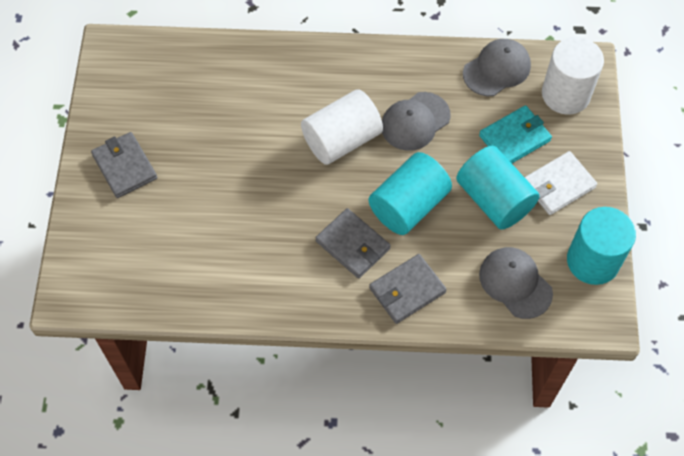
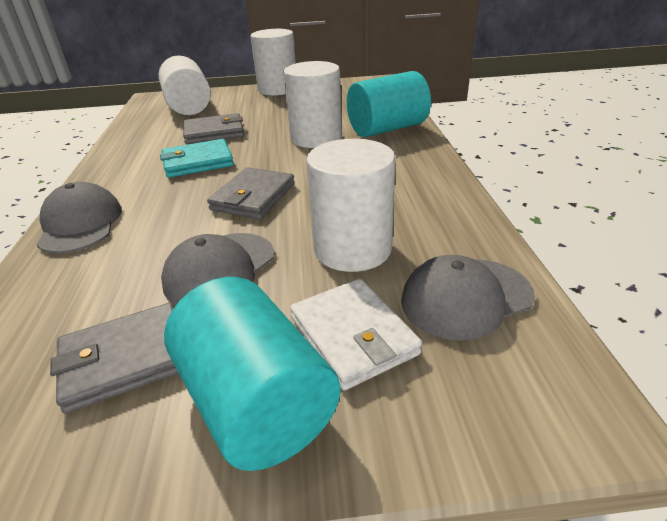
turquoise cylinder: 3 -> 2
white cylinder: 2 -> 4

